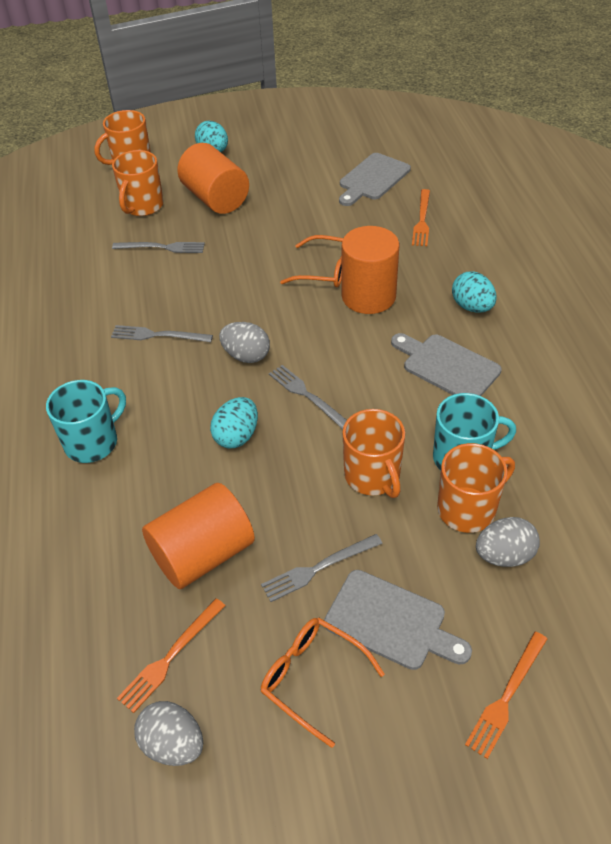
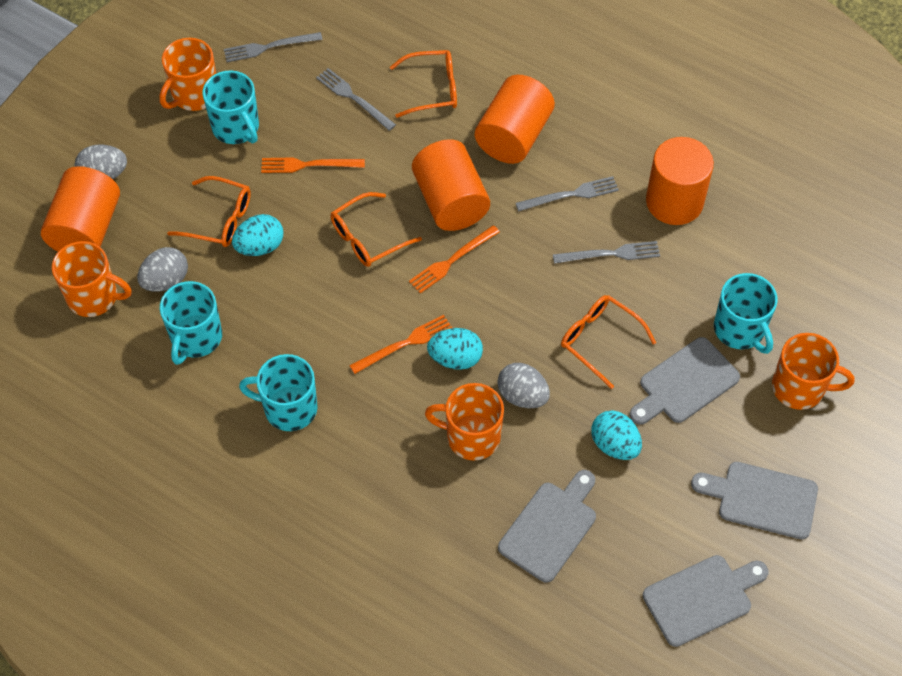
grey cutting board: 3 -> 4
orange cylinder: 3 -> 4
orange glasses: 2 -> 4
turquoise mug: 2 -> 4

